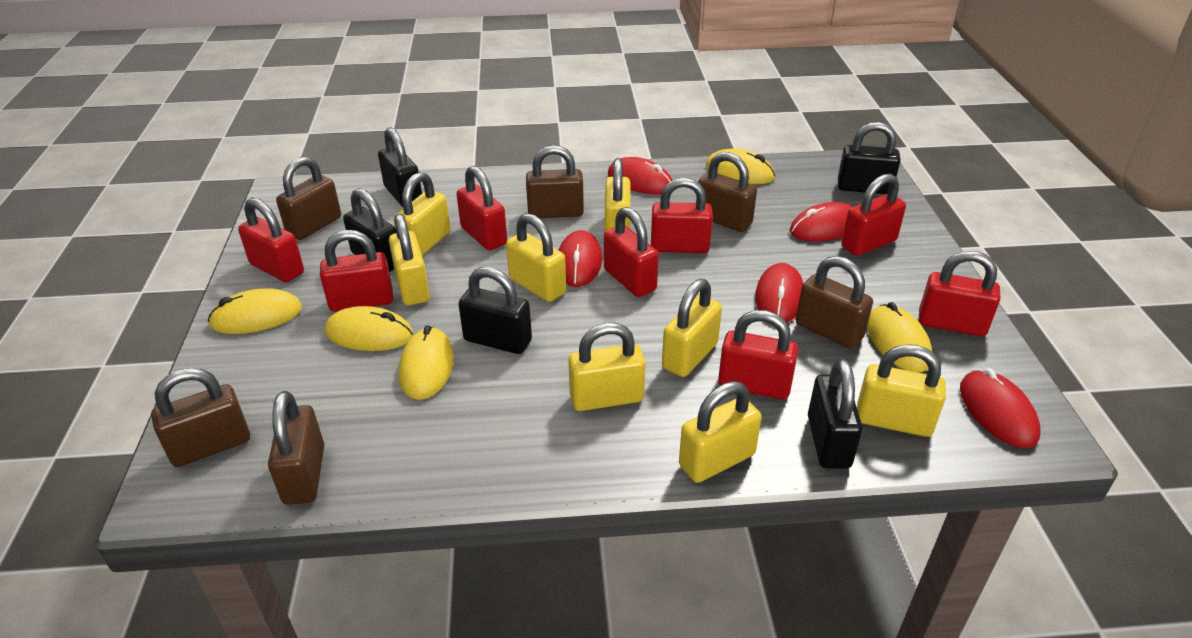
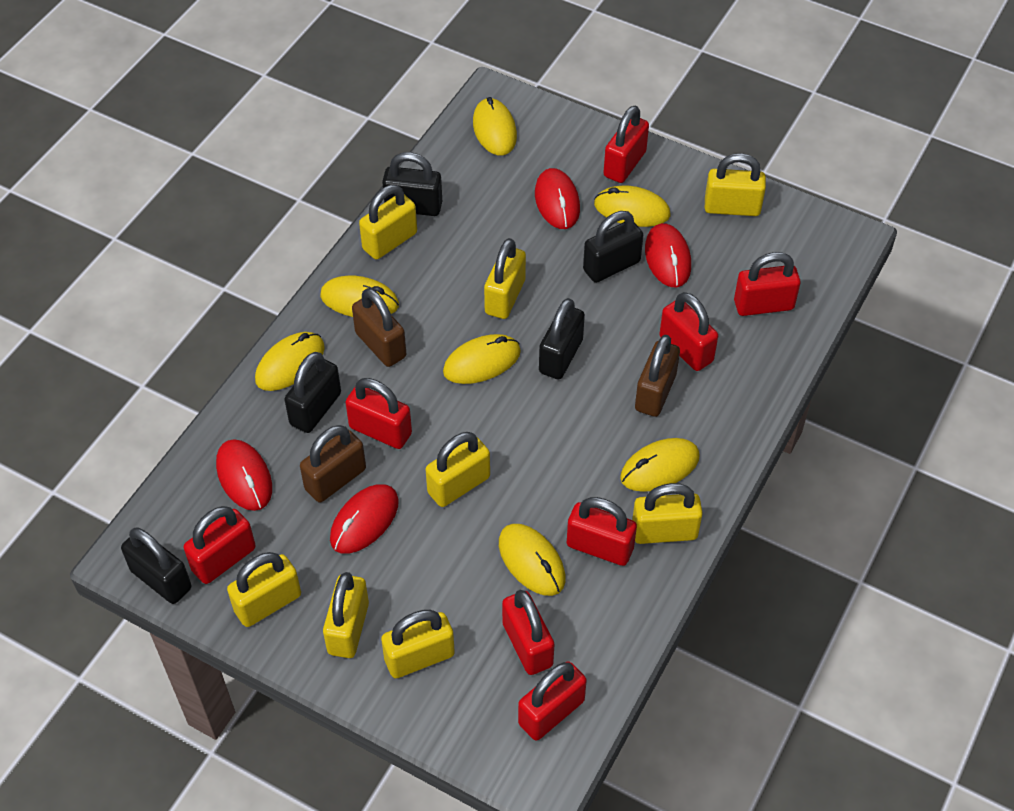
brown padlock: 6 -> 3
red mouse: 5 -> 4
yellow mouse: 5 -> 7

